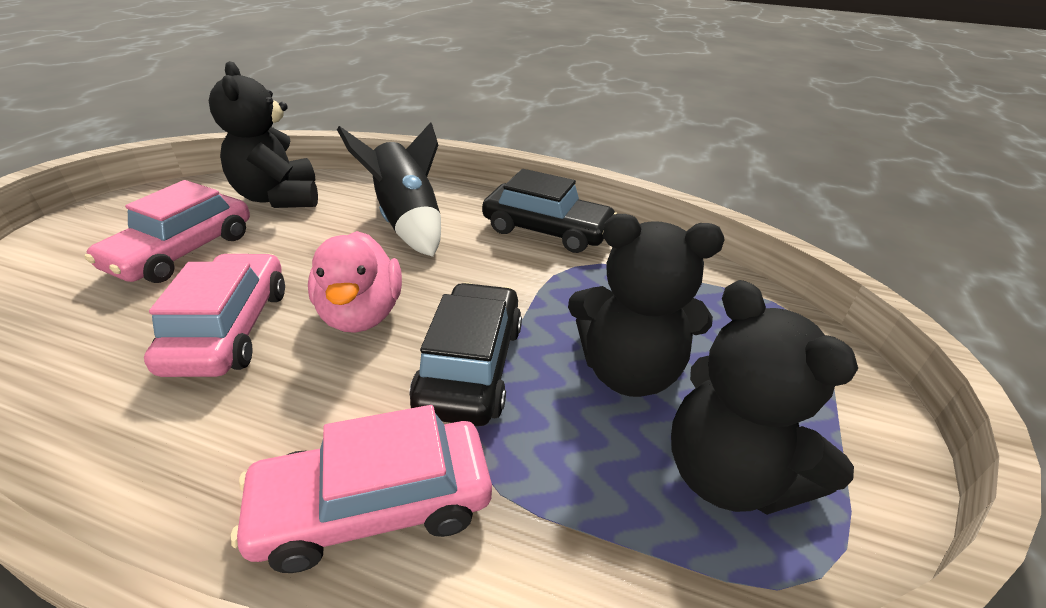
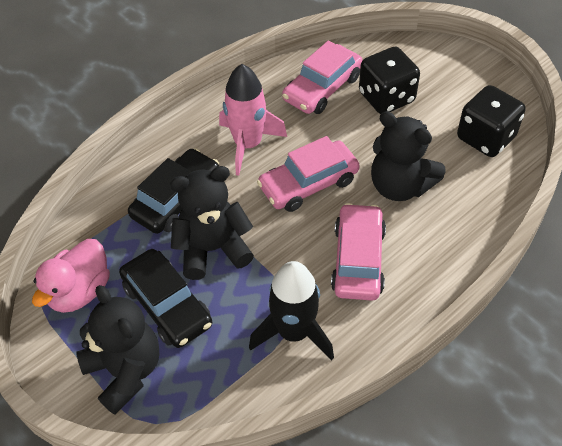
black dice: 0 -> 2
pink rocket: 0 -> 1

